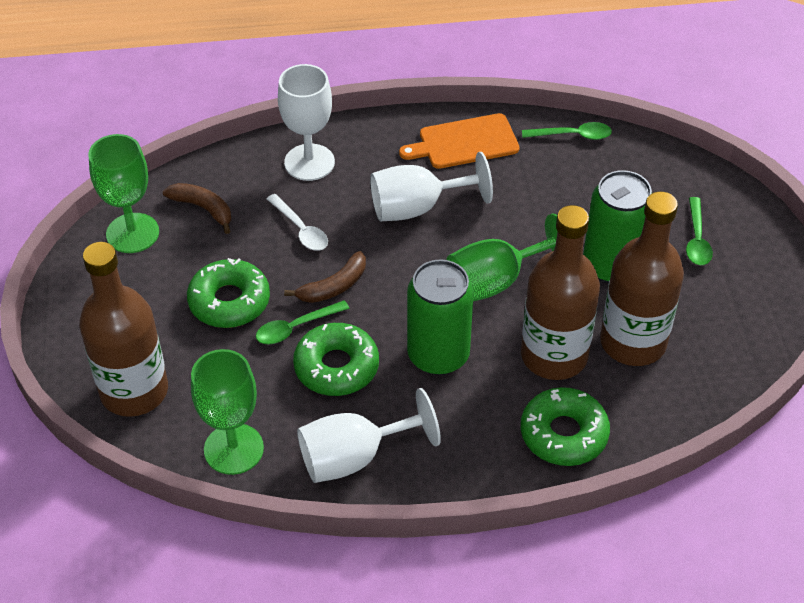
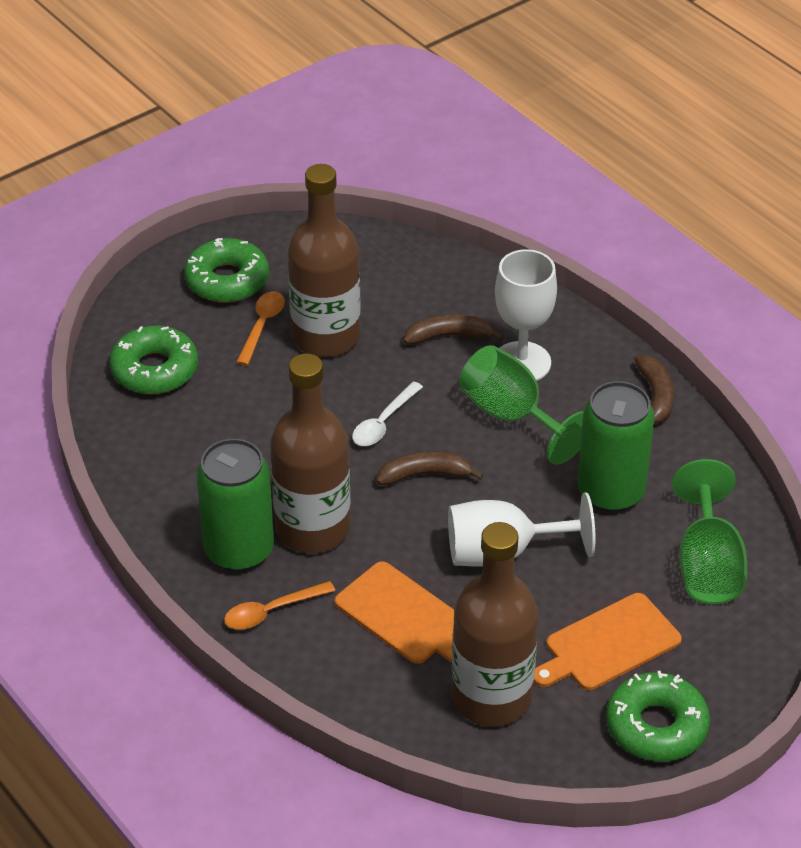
brown banana: 2 -> 3
green goblet: 3 -> 2
green spoon: 3 -> 0
orange cutting board: 1 -> 2
orange spoon: 0 -> 2
white goblet: 3 -> 2

